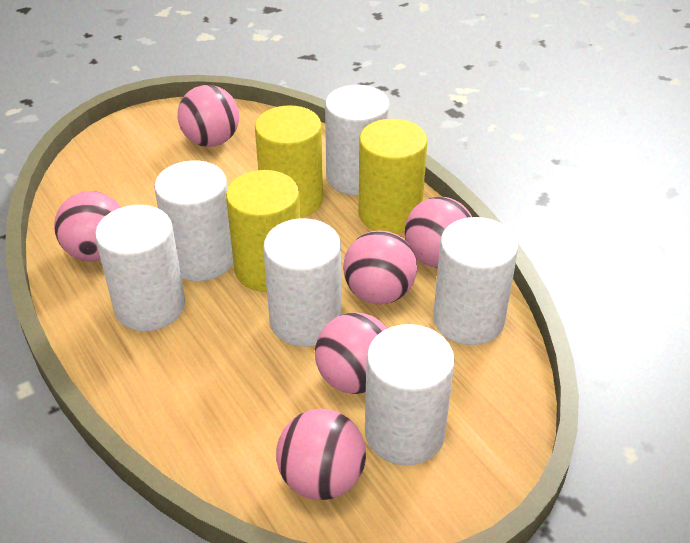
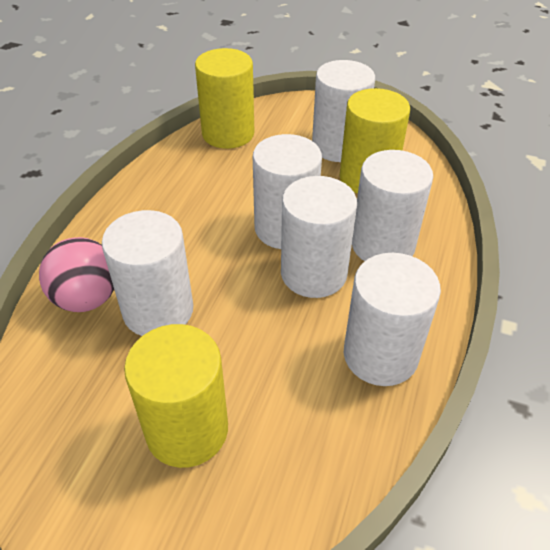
pink ball: 6 -> 1

